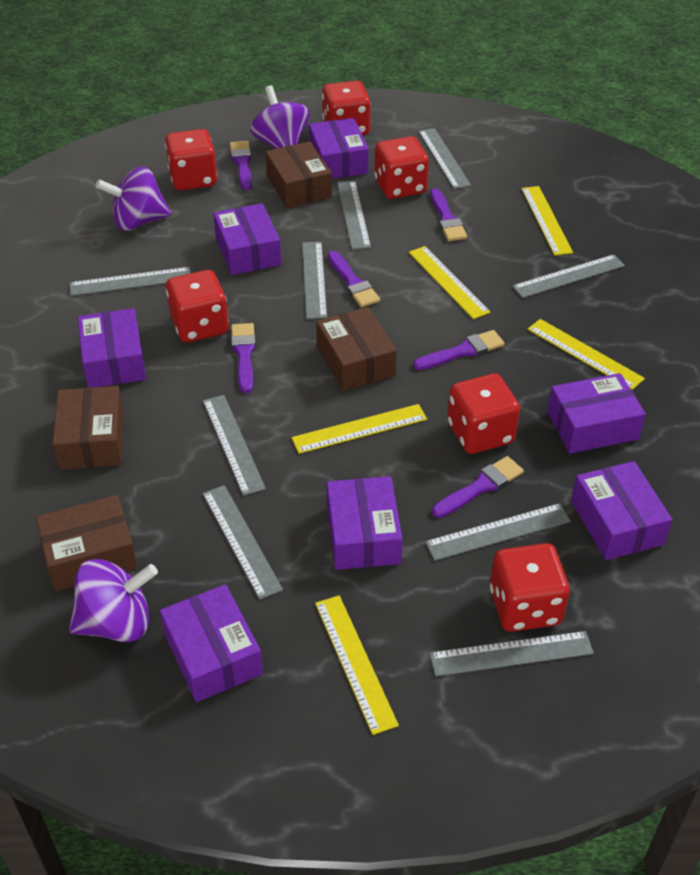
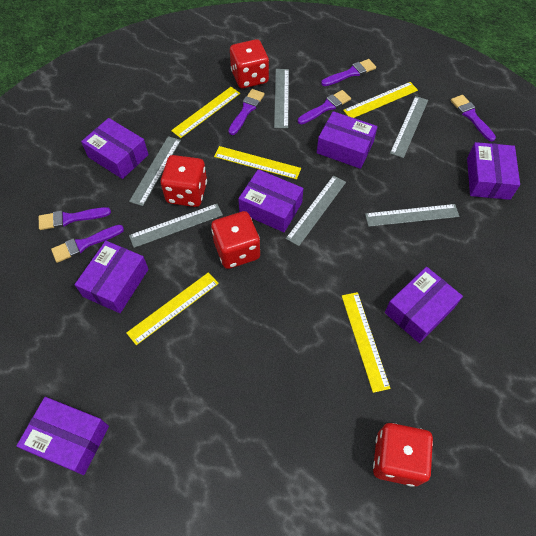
brown box: 4 -> 0
grey ruler: 9 -> 6
purple spinning top: 3 -> 0
red dice: 6 -> 4

